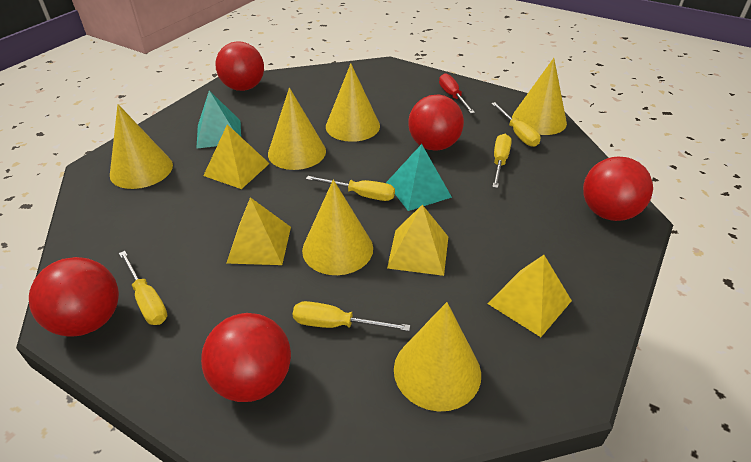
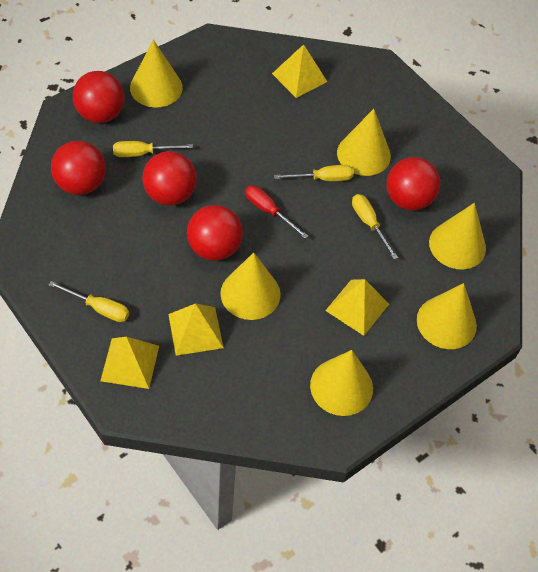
turquoise pyramid: 2 -> 0
yellow screwdriver: 5 -> 4

